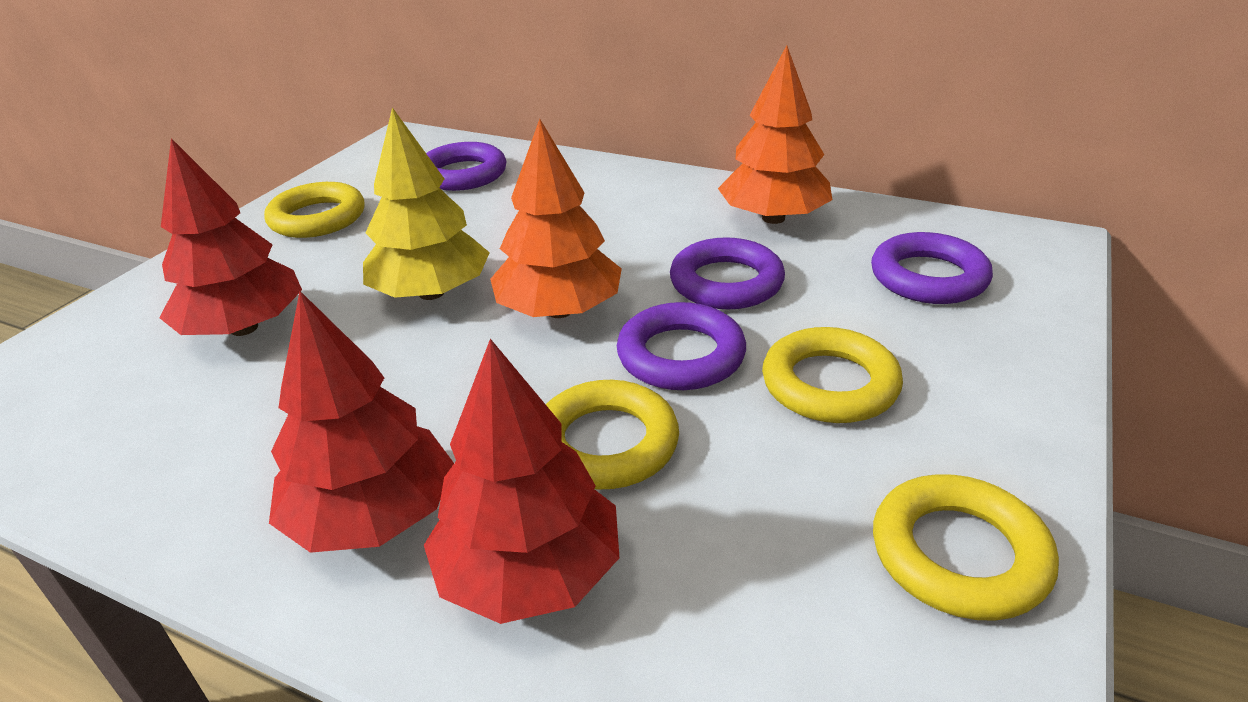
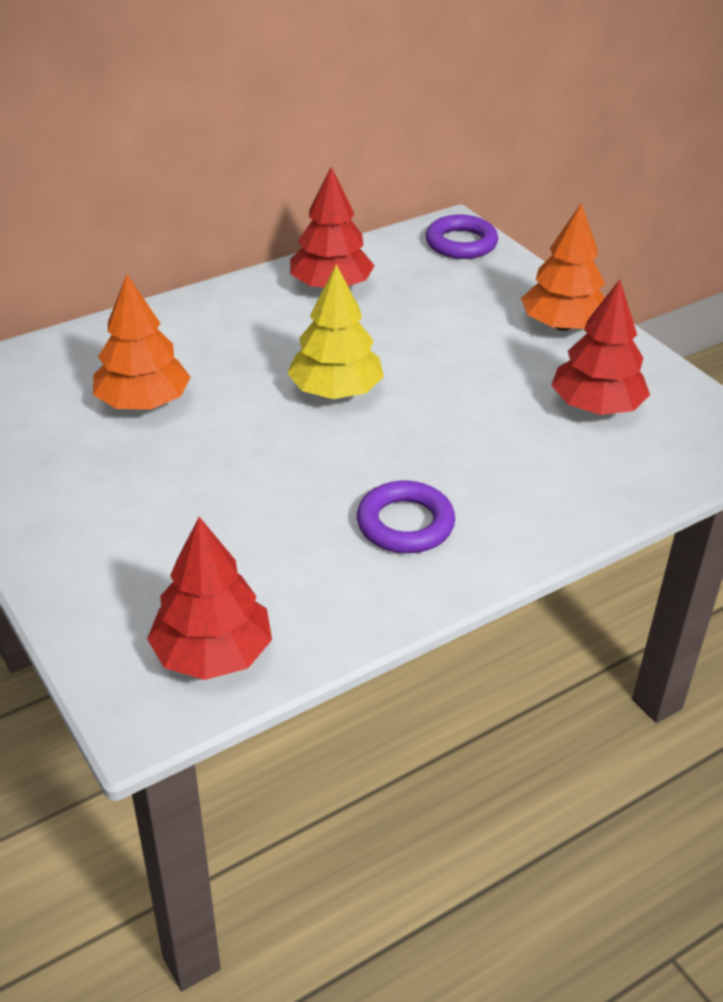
purple ring: 4 -> 2
yellow ring: 4 -> 0

